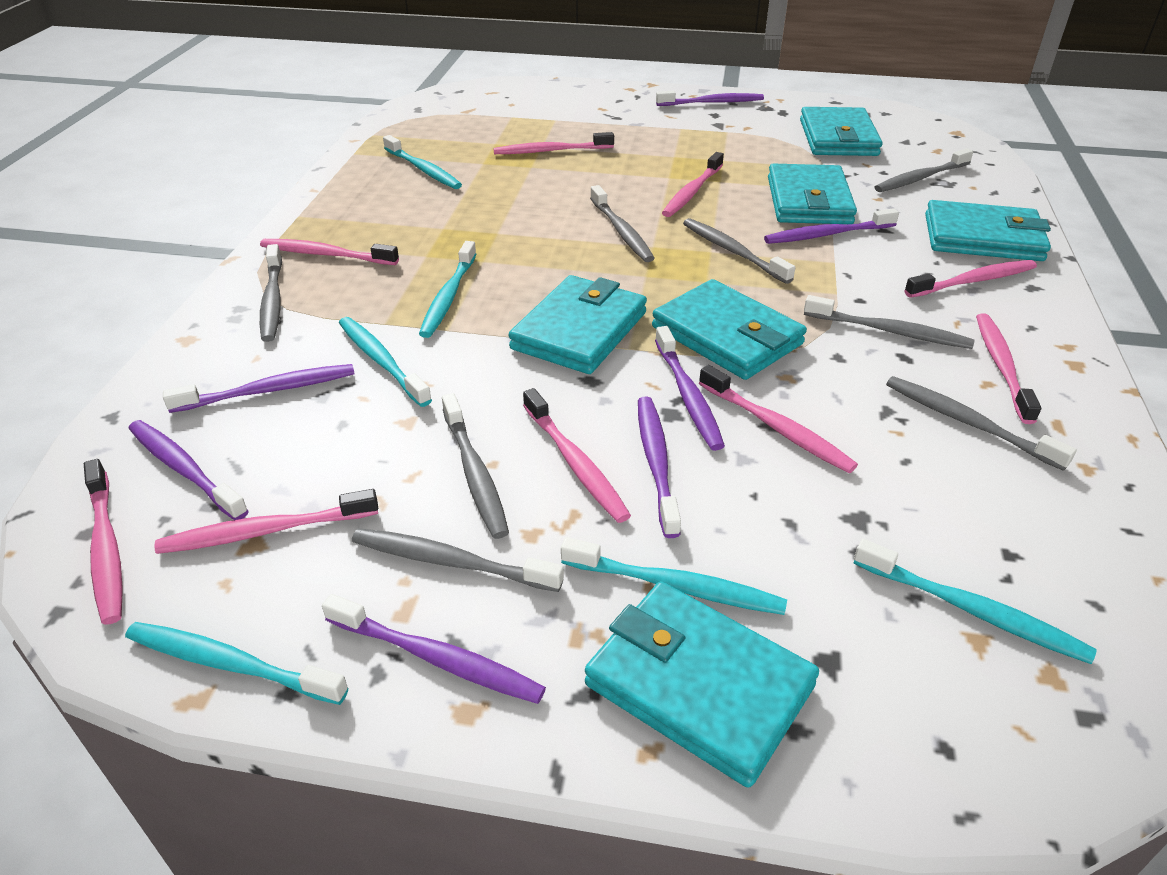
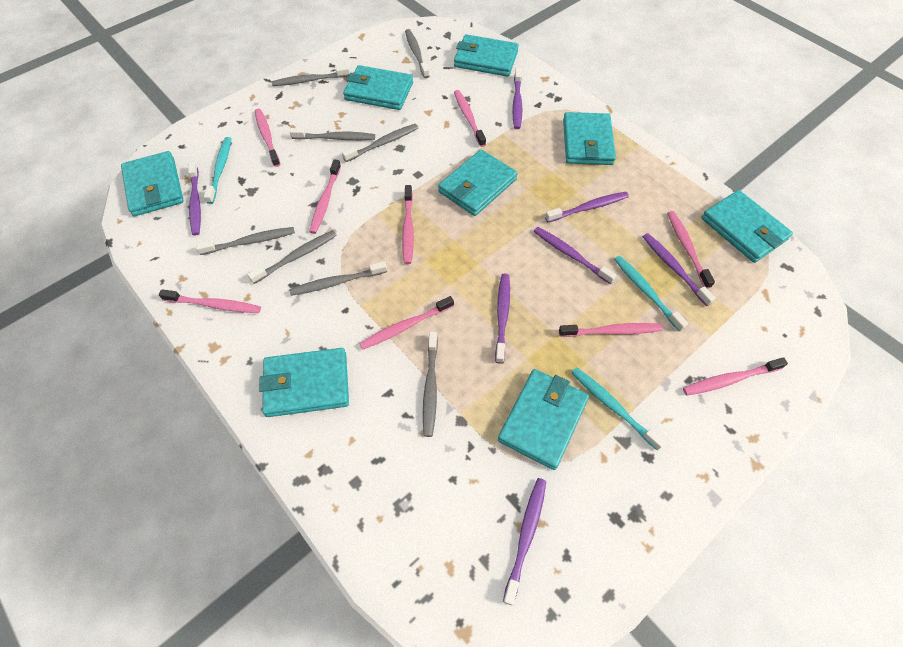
turquoise toothbrush: 6 -> 3
turquoise wallet: 6 -> 8

